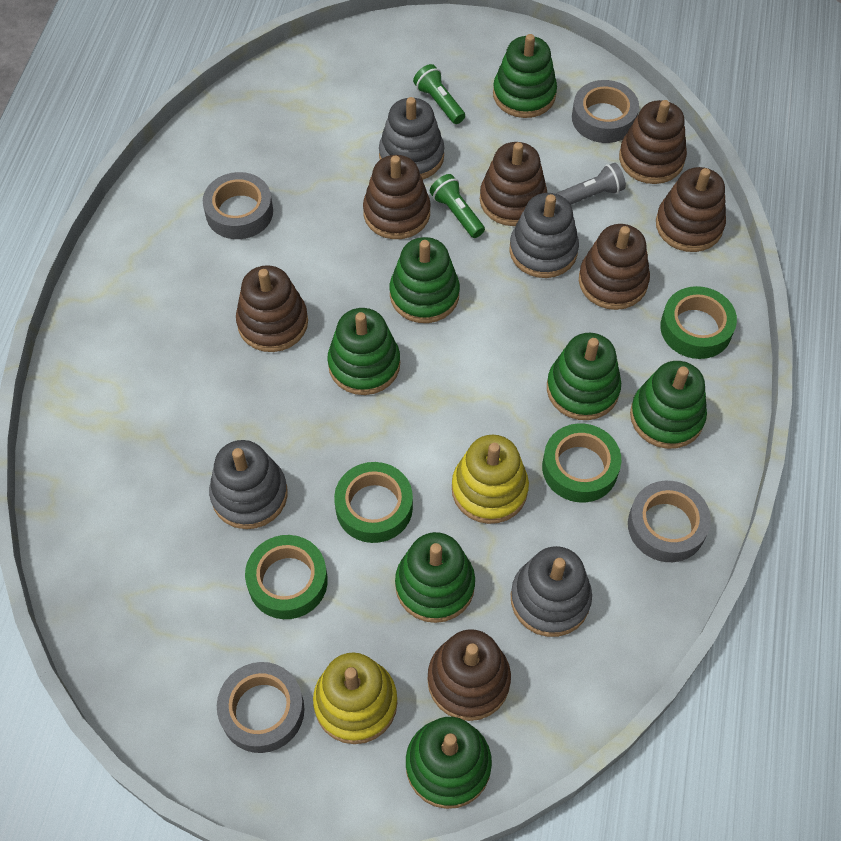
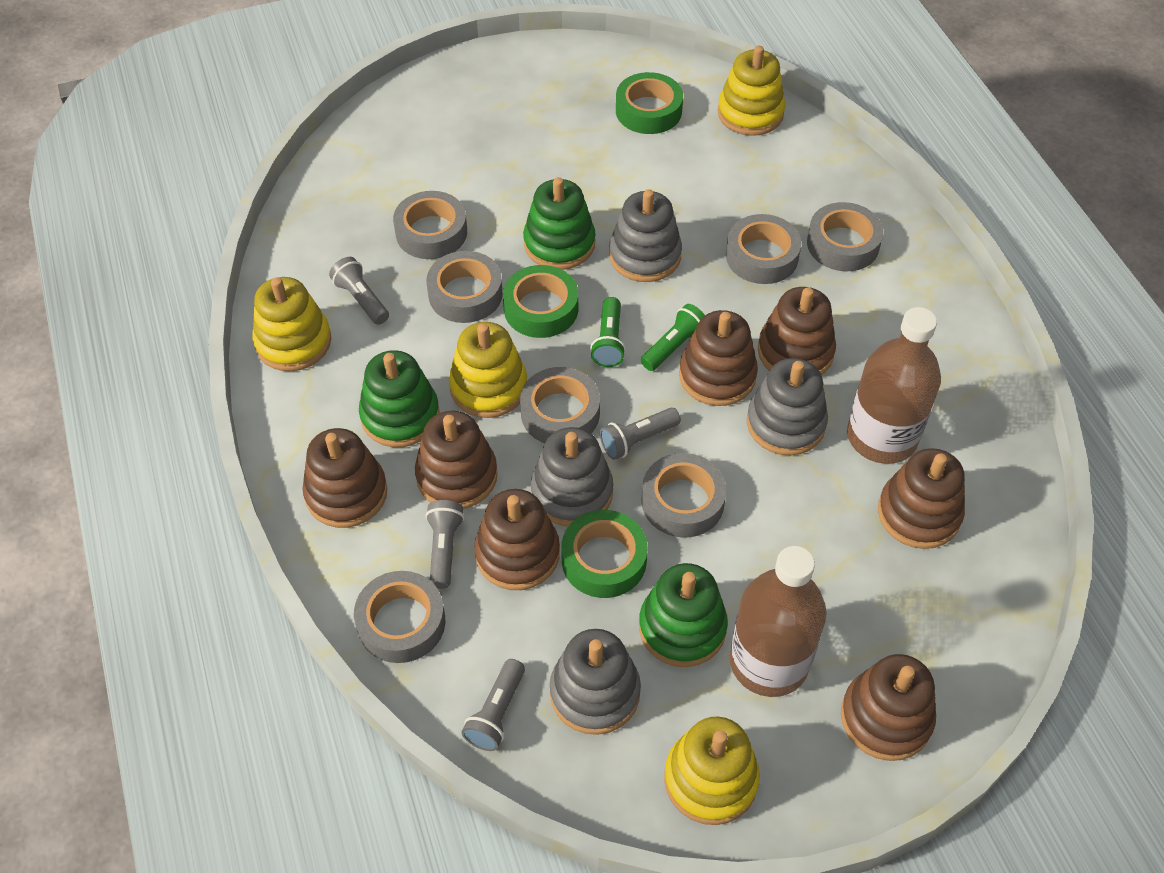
brown bottle: 0 -> 2
green stacking toy: 7 -> 3
green tape: 4 -> 3
grey flashlight: 1 -> 4
grey tape: 4 -> 7
yellow stacking toy: 2 -> 4

